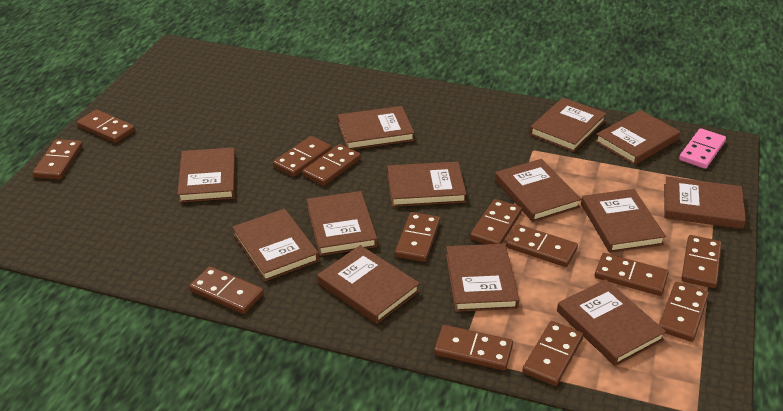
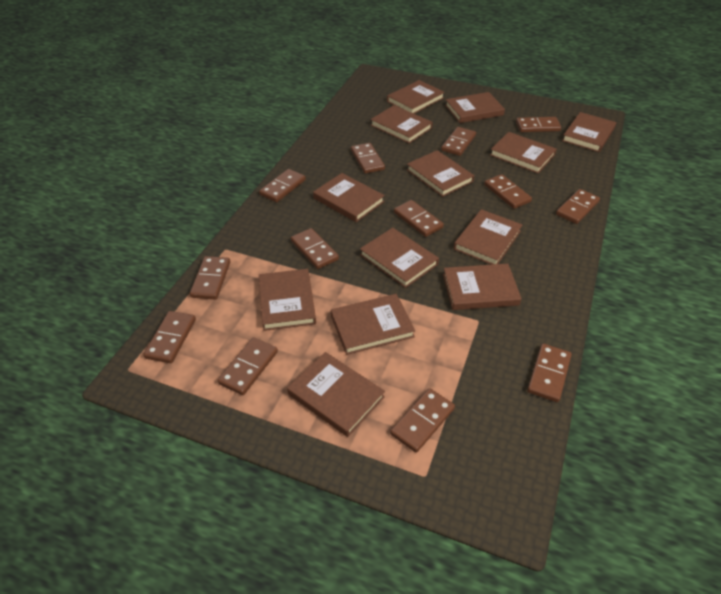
pink domino: 1 -> 0

